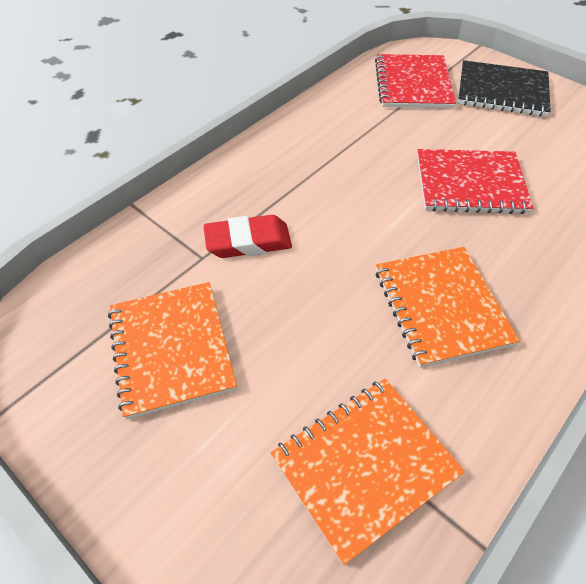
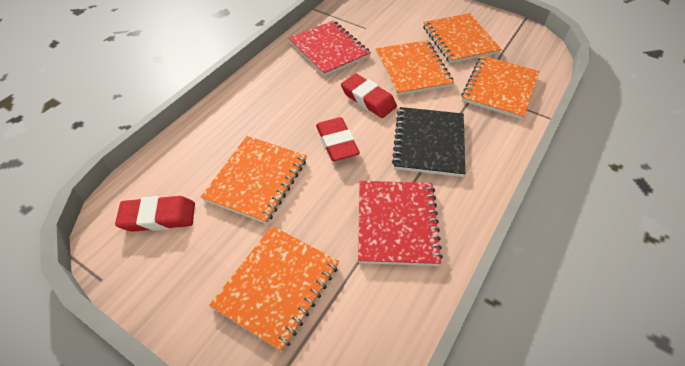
orange notebook: 3 -> 5
red eraser: 1 -> 3

